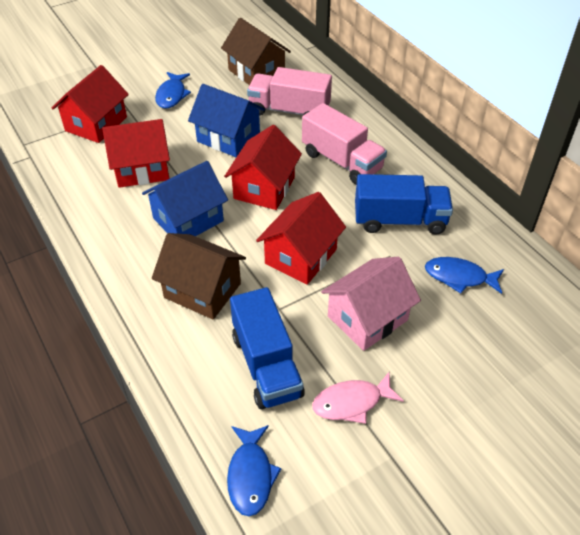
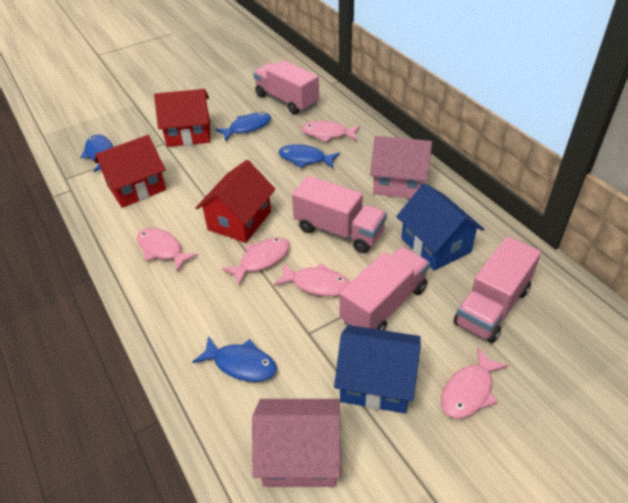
blue fish: 3 -> 4
blue truck: 2 -> 0
brown house: 2 -> 0
pink fish: 1 -> 5
pink house: 1 -> 2
pink truck: 2 -> 4
red house: 4 -> 3

